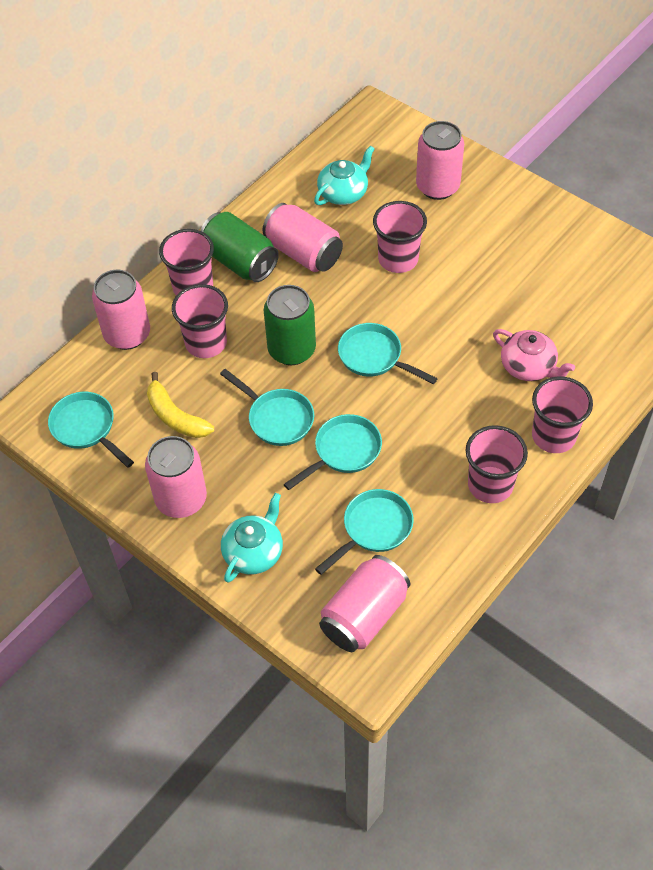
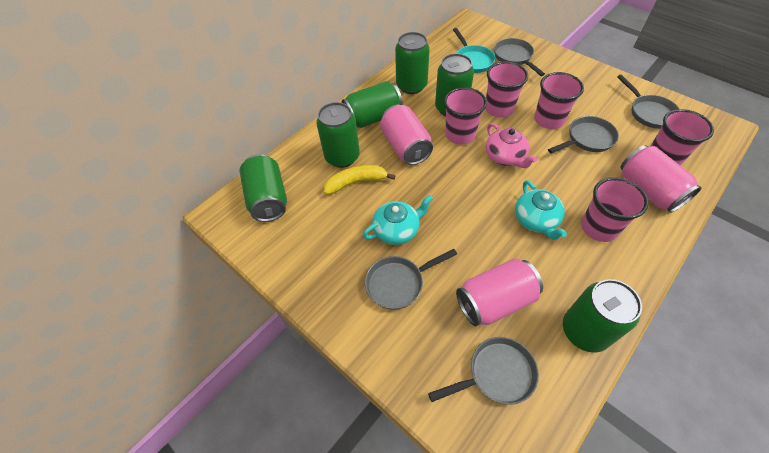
green can: 2 -> 6
grey pan: 0 -> 5
pink can: 5 -> 3
turquoise pan: 5 -> 1

